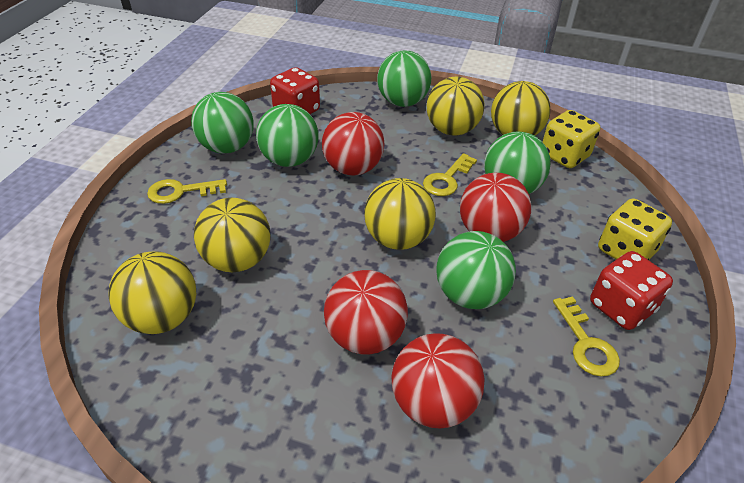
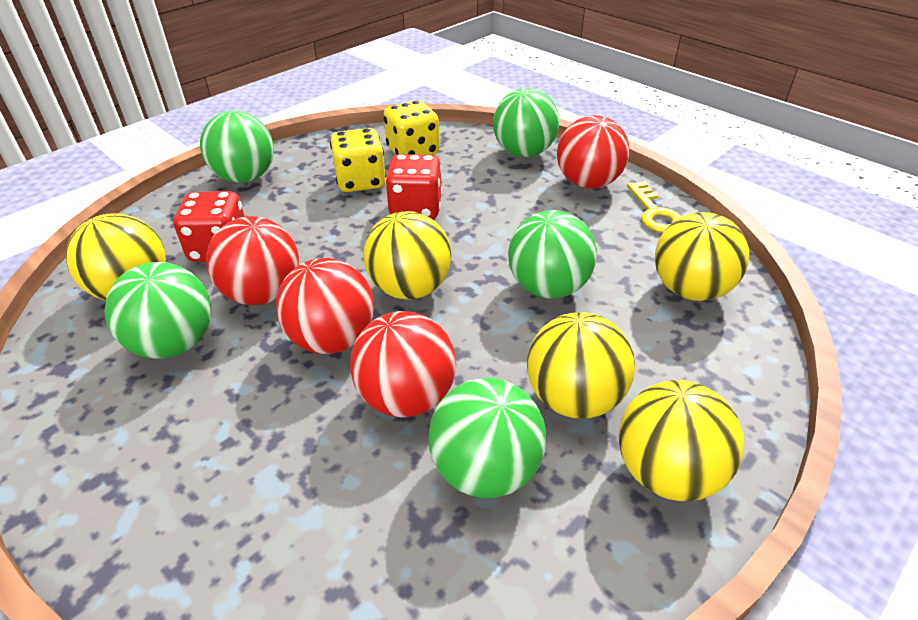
yellow key: 3 -> 1

